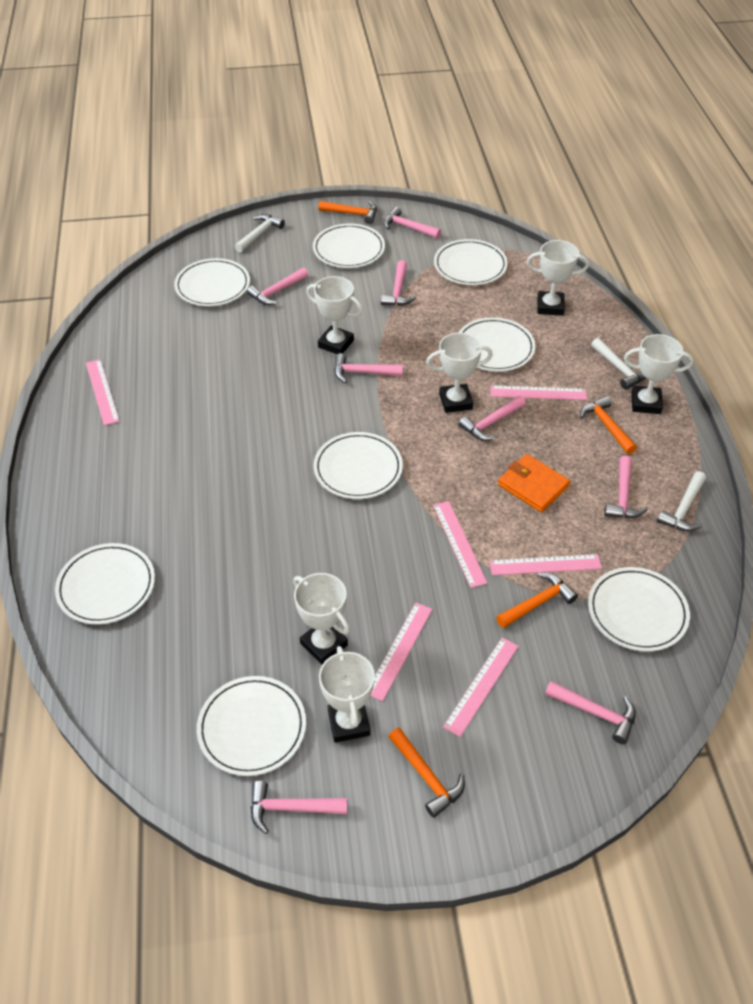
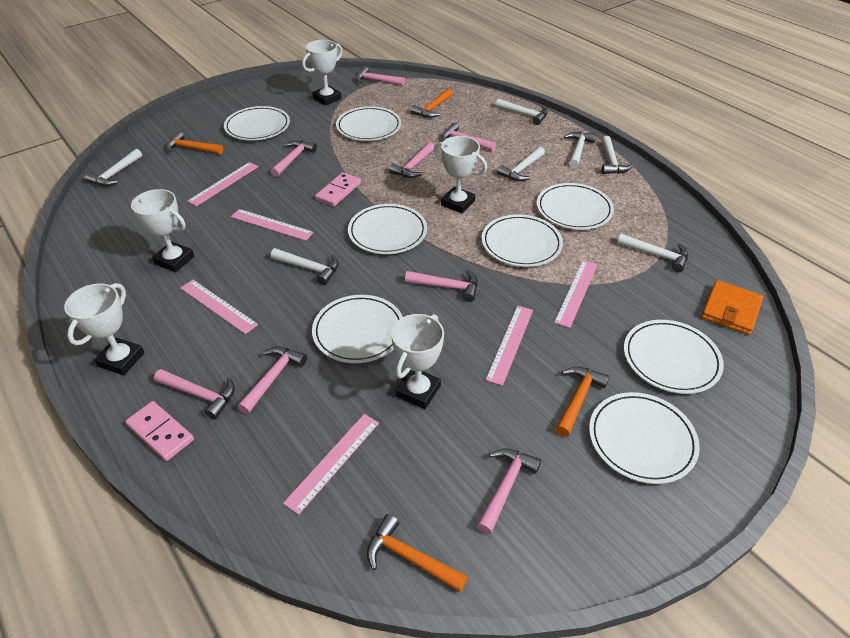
pink domino: 0 -> 2
white hammer: 3 -> 7
white trophy: 6 -> 5

